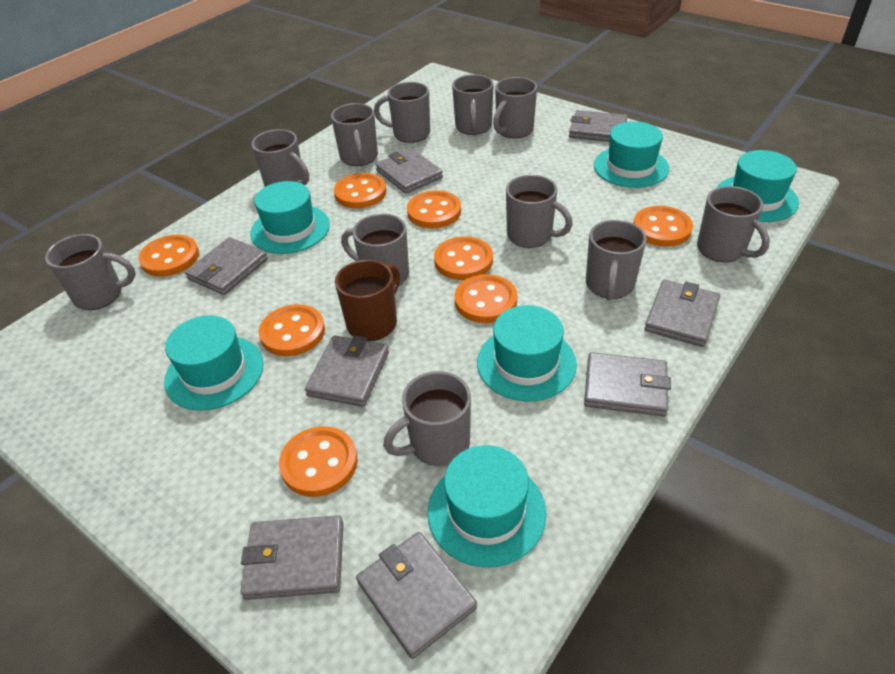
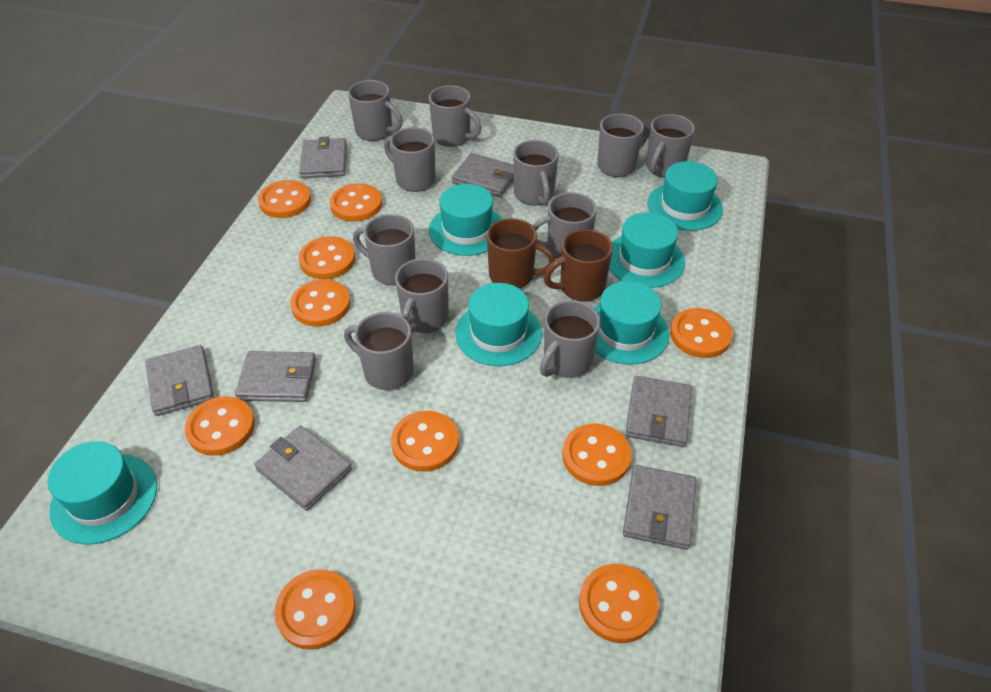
brown mug: 1 -> 2
grey wallet: 8 -> 7
orange button: 8 -> 10

